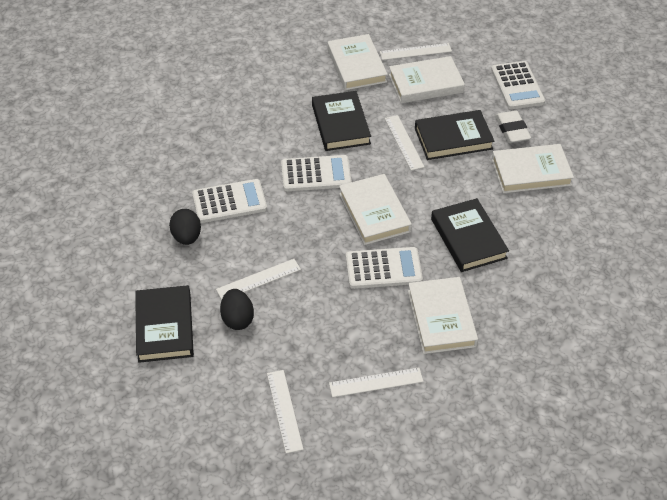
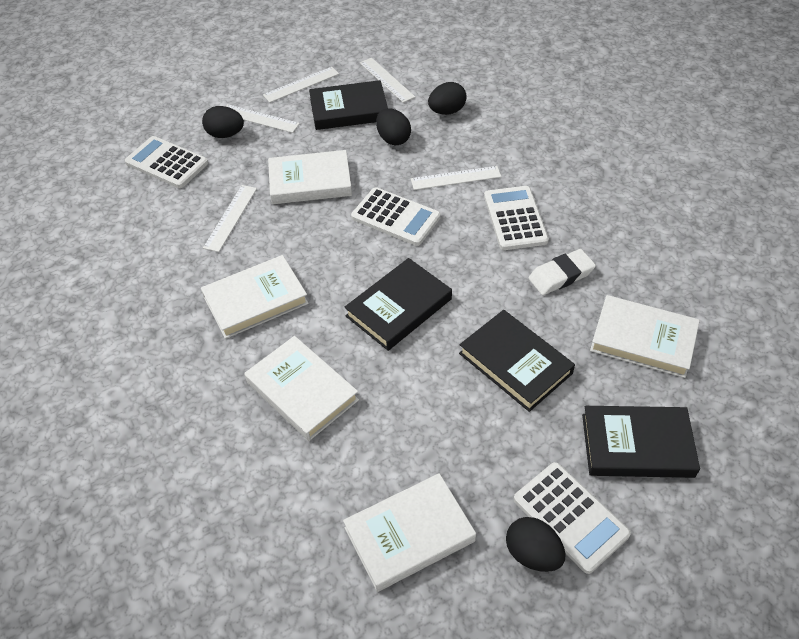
black egg: 2 -> 4

